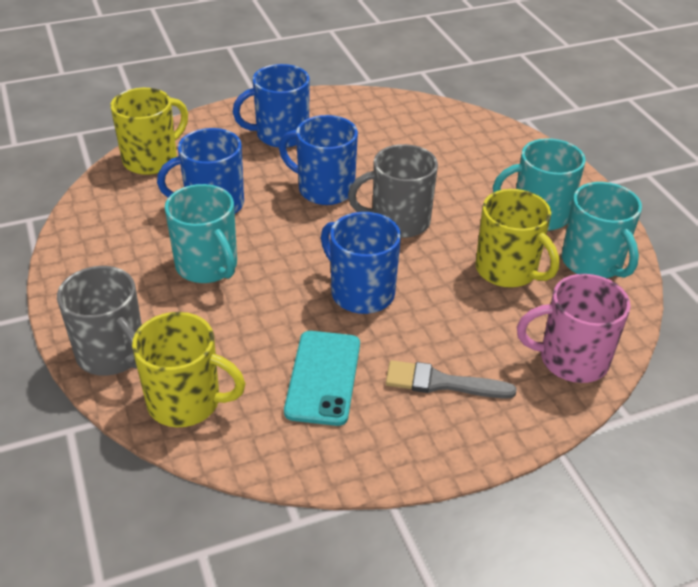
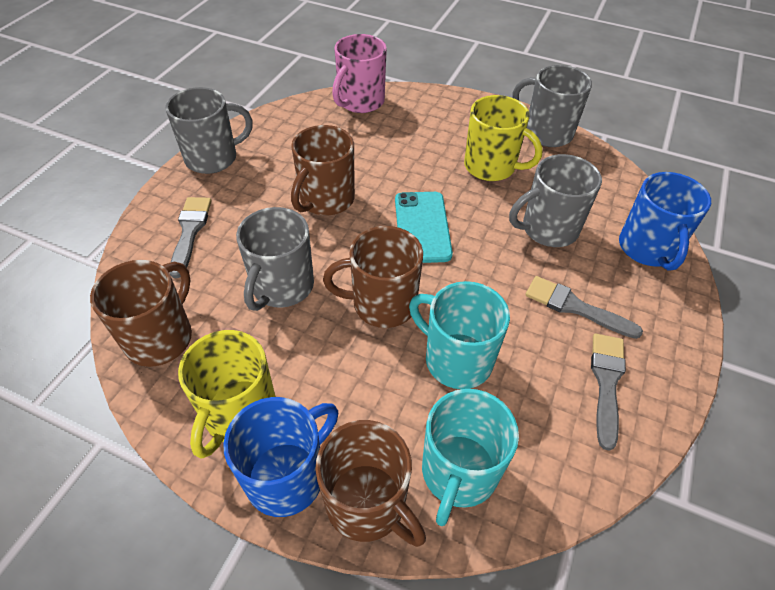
blue mug: 4 -> 2
brown mug: 0 -> 4
grey brush: 1 -> 3
grey mug: 2 -> 4
turquoise mug: 3 -> 2
yellow mug: 3 -> 2

